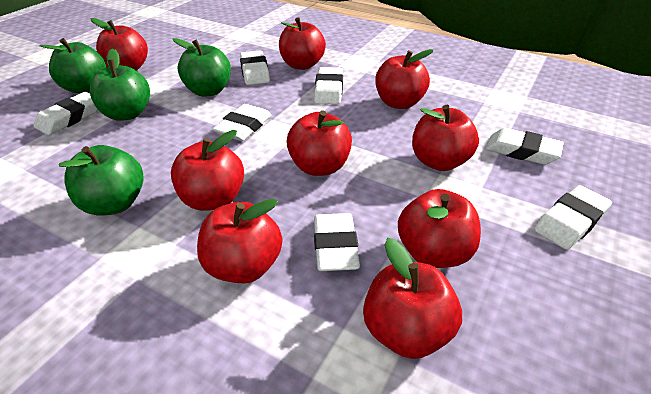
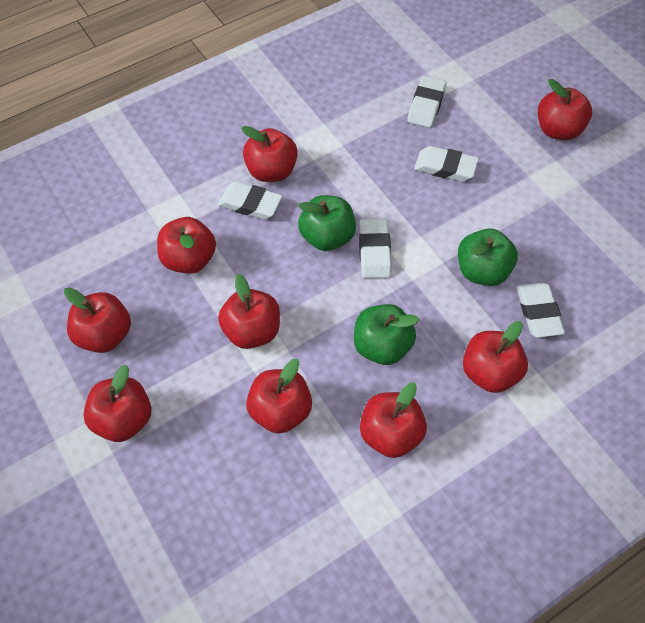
green apple: 4 -> 3
white eraser: 7 -> 5

